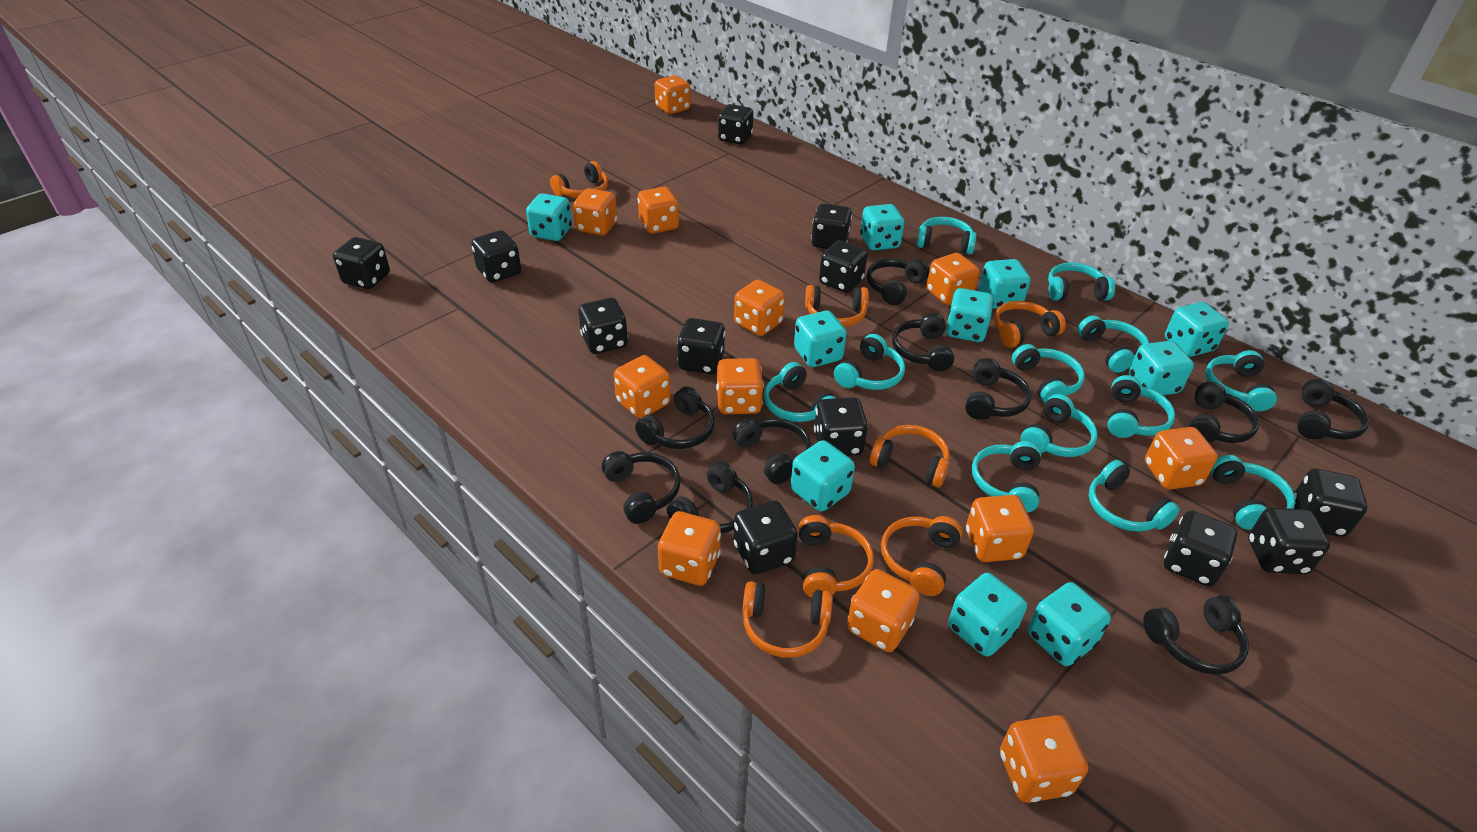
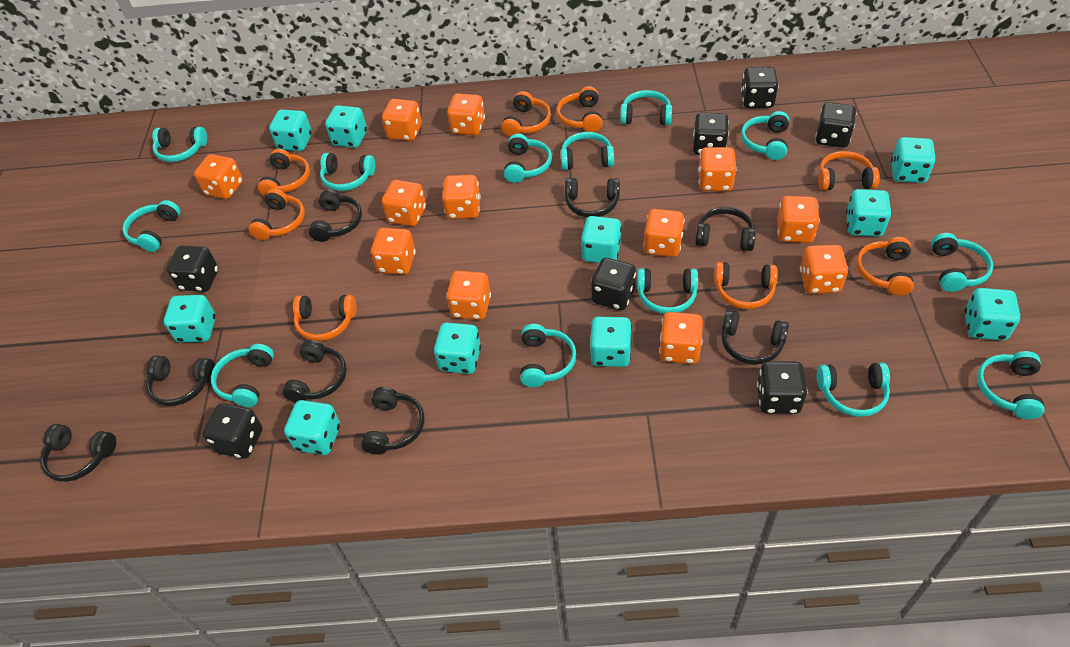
black dice: 12 -> 7
black headphones: 10 -> 8
orange headphones: 7 -> 8
turquoise headphones: 12 -> 13

